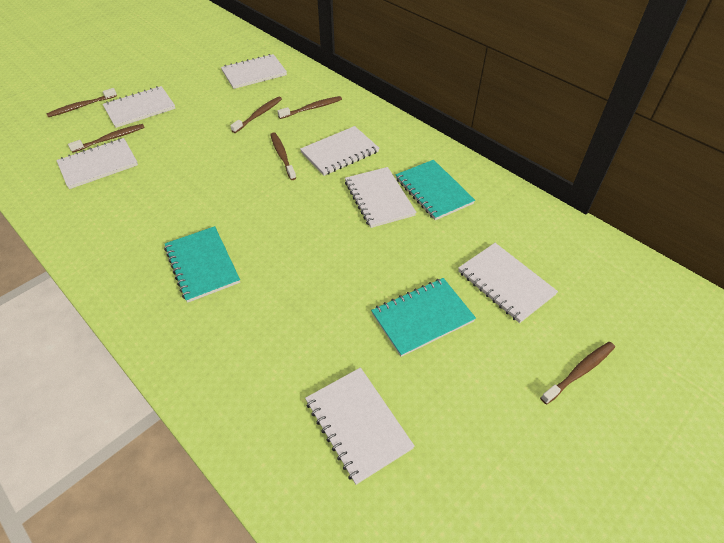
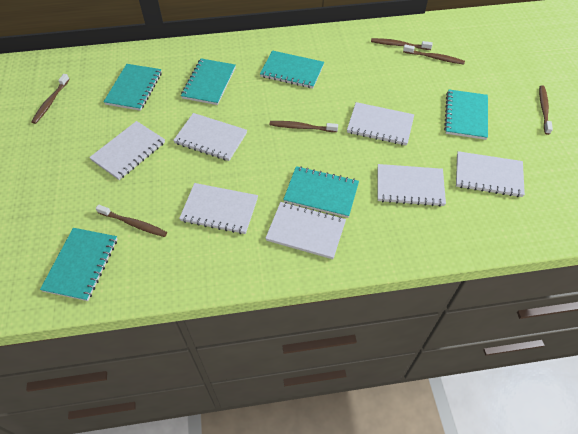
turquoise notebook: 3 -> 6

